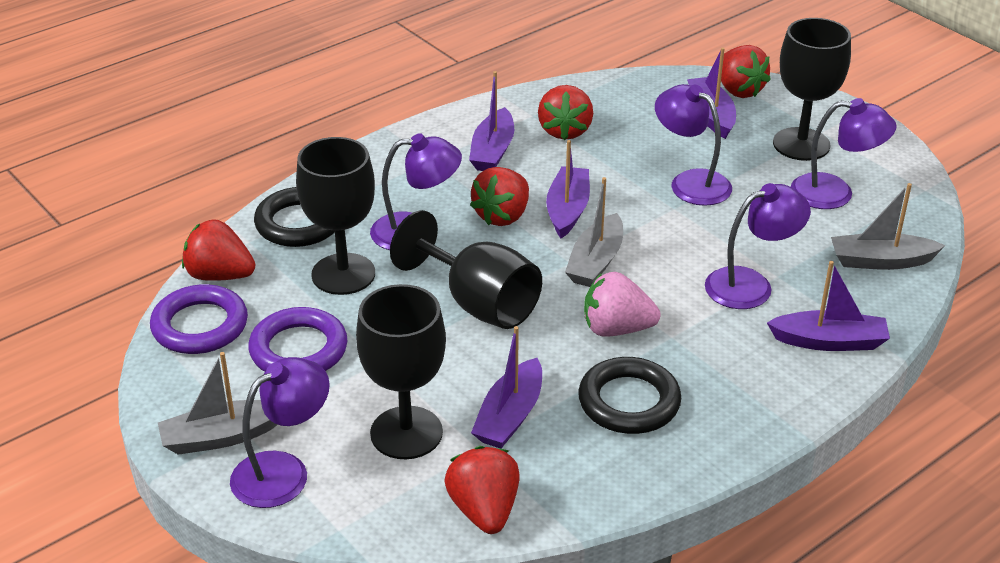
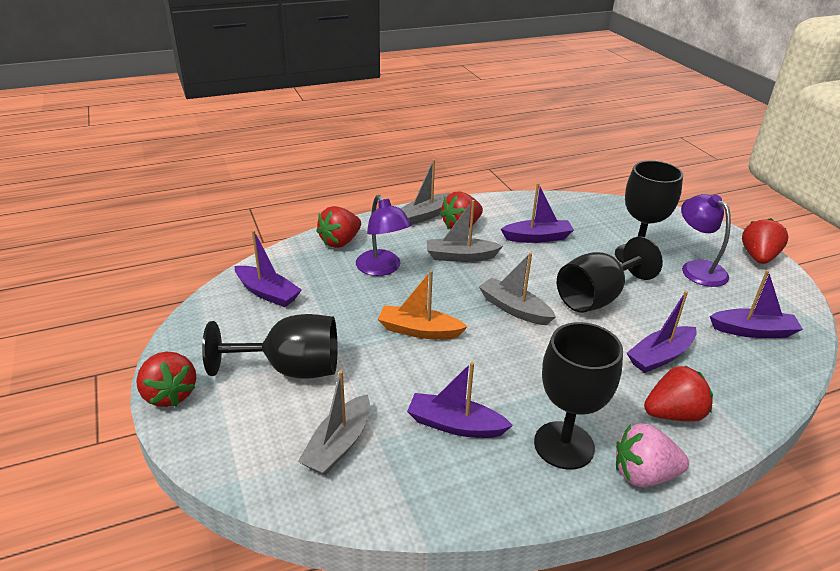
black ring: 2 -> 0
grey boat: 3 -> 4
orange boat: 0 -> 1
purple lamp: 5 -> 2
purple ring: 2 -> 0

